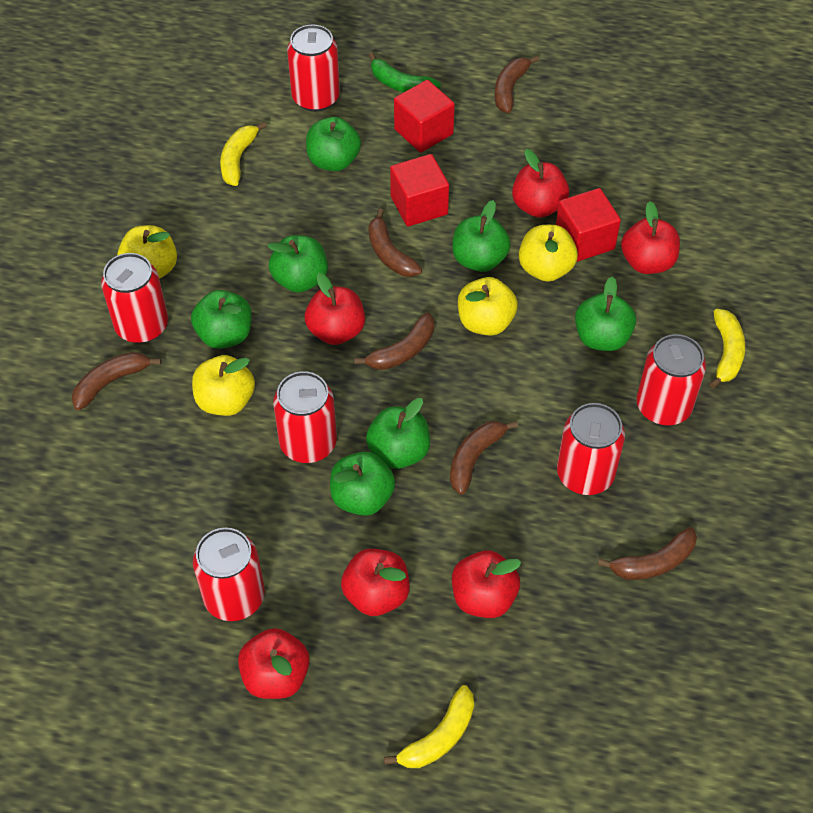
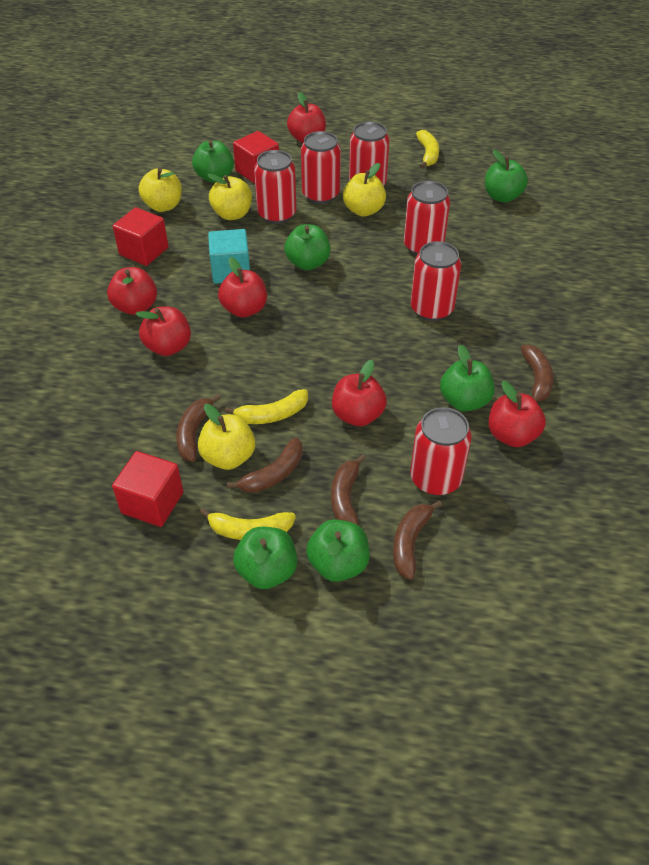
brown banana: 6 -> 5
green apple: 7 -> 6
green banana: 1 -> 0
turquoise cube: 0 -> 1

